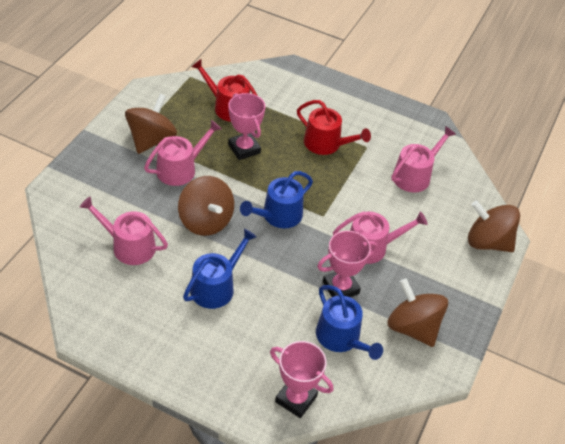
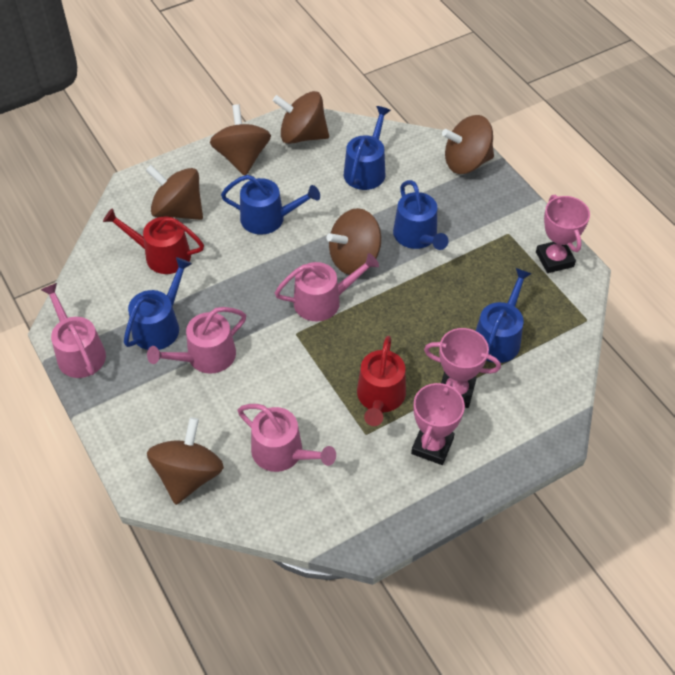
blue watering can: 3 -> 5
brown spinning top: 4 -> 6

